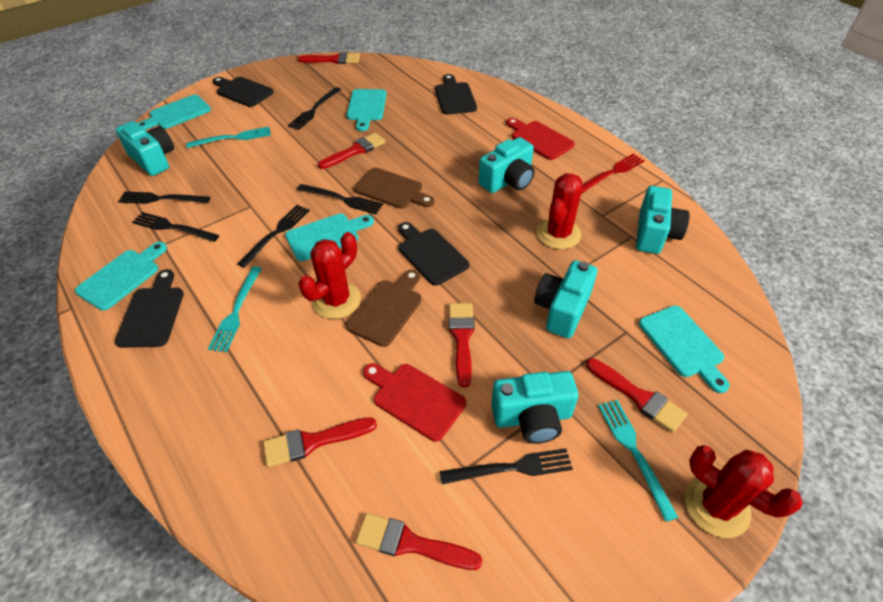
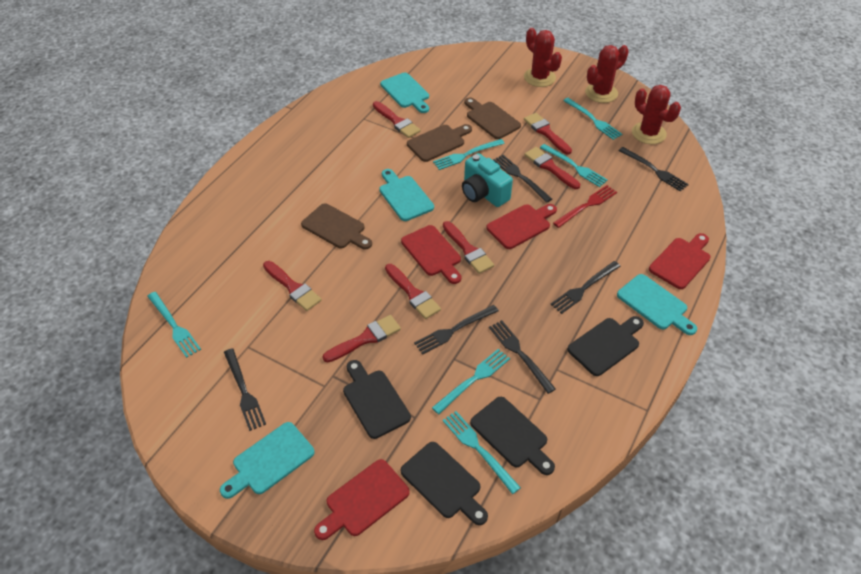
brown cutting board: 2 -> 3
red brush: 6 -> 7
red cutting board: 2 -> 4
turquoise camera: 5 -> 1
turquoise cutting board: 5 -> 4
turquoise fork: 3 -> 6

